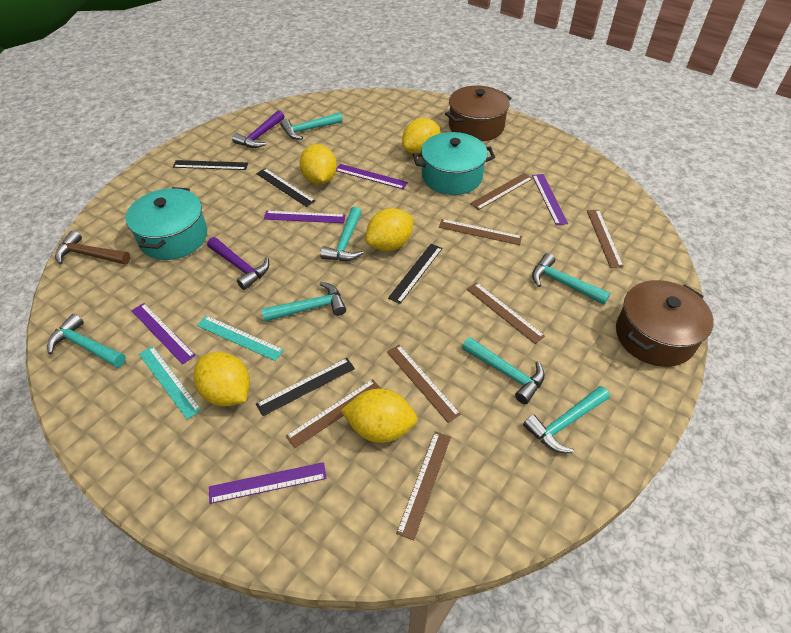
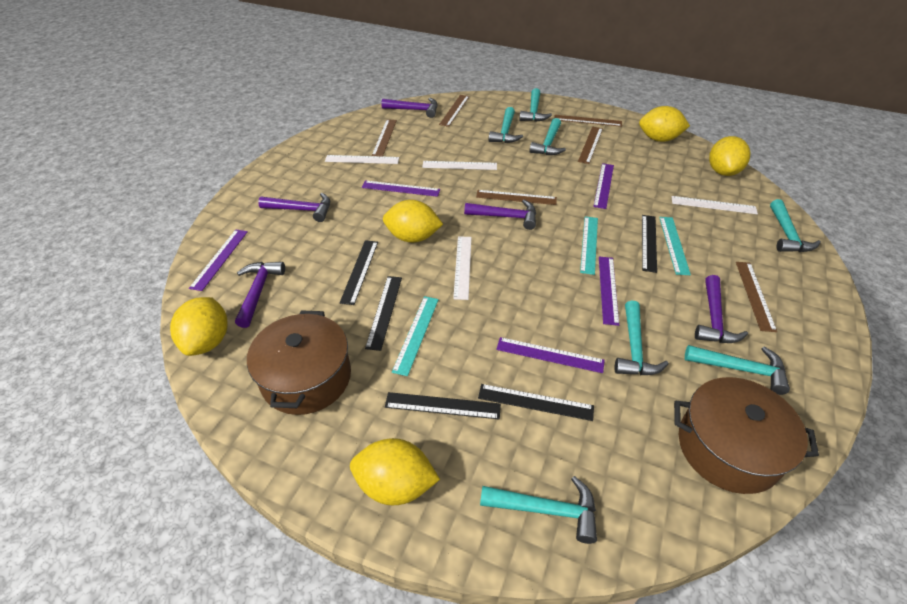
black ruler: 4 -> 5
brown hammer: 1 -> 0
brown ruler: 7 -> 6
purple hammer: 2 -> 5
turquoise pot: 2 -> 0
turquoise ruler: 2 -> 3
white ruler: 0 -> 4

